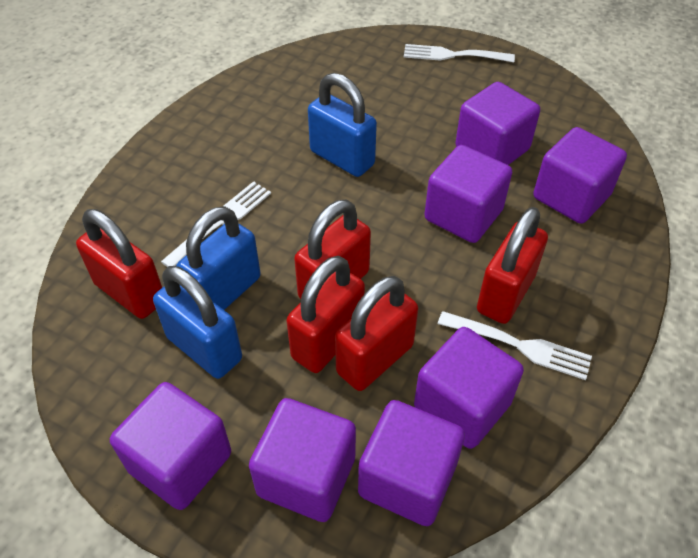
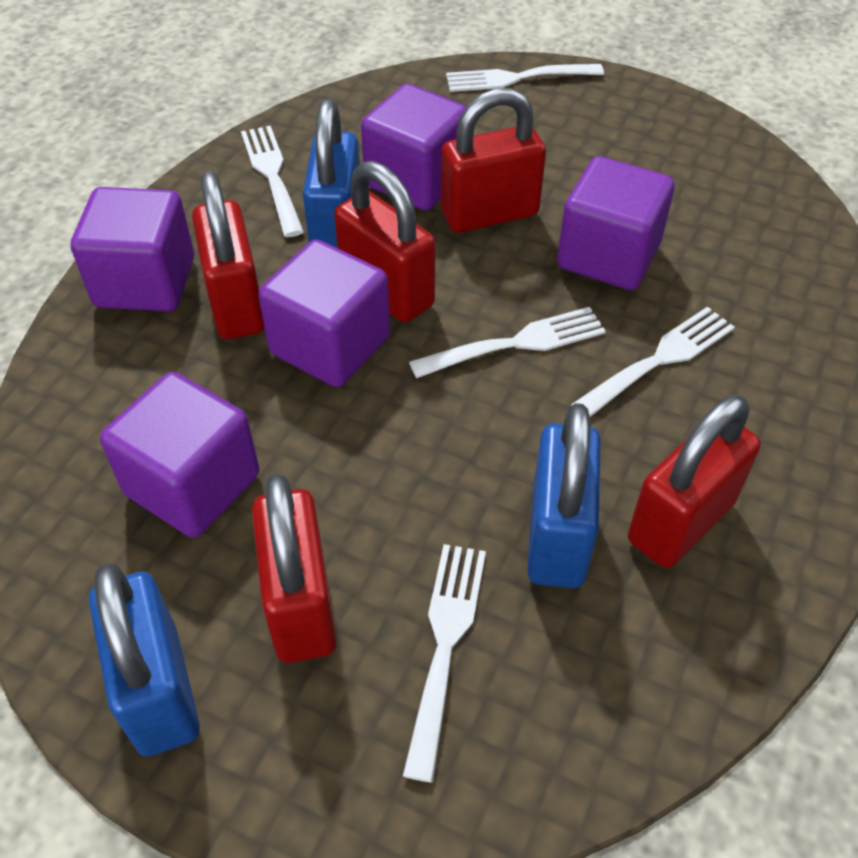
purple cube: 7 -> 5
white fork: 3 -> 5

